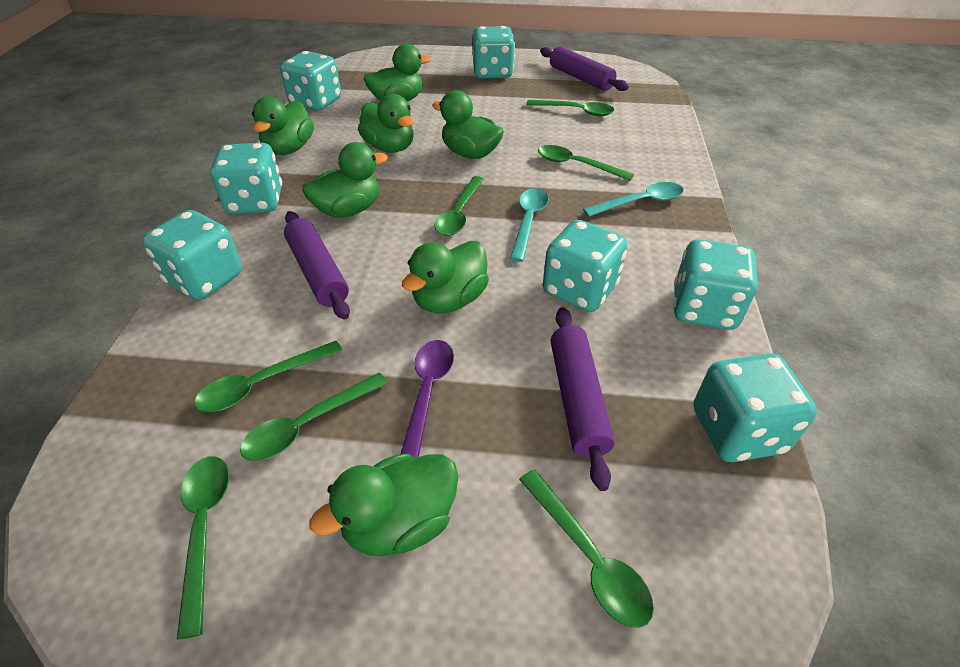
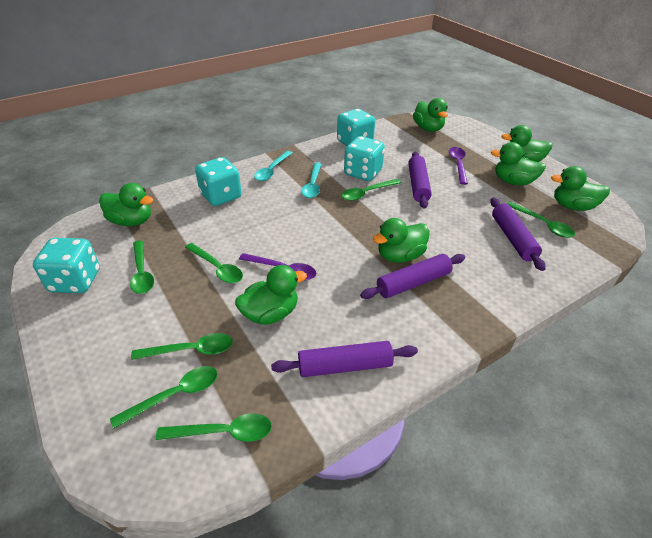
purple rolling pin: 3 -> 4
purple spoon: 1 -> 2
turquoise dice: 7 -> 4

